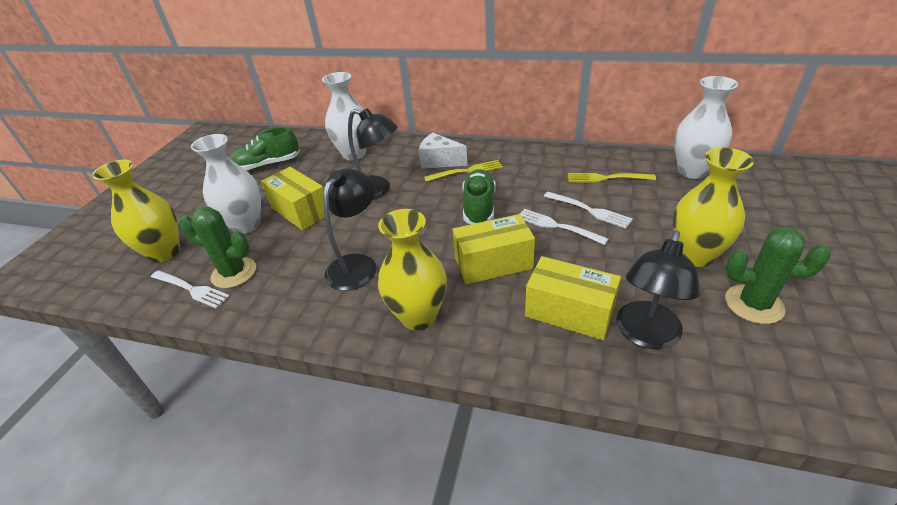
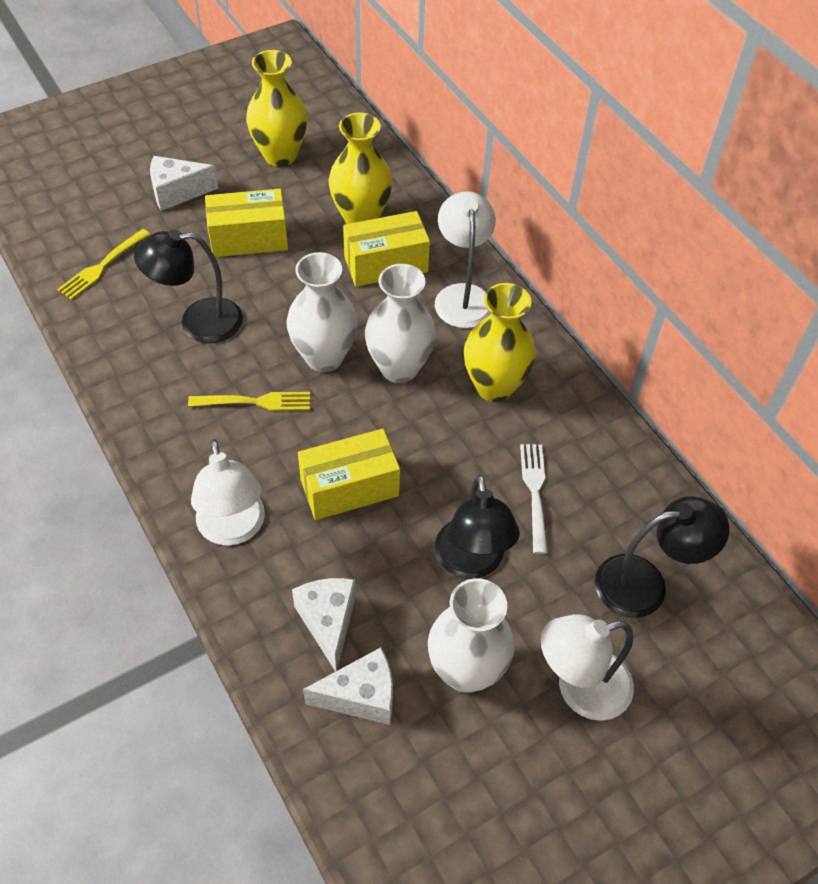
green cactus: 2 -> 0
green shoe: 2 -> 0
white cheese: 1 -> 3
white fork: 3 -> 1
white lamp: 0 -> 3

